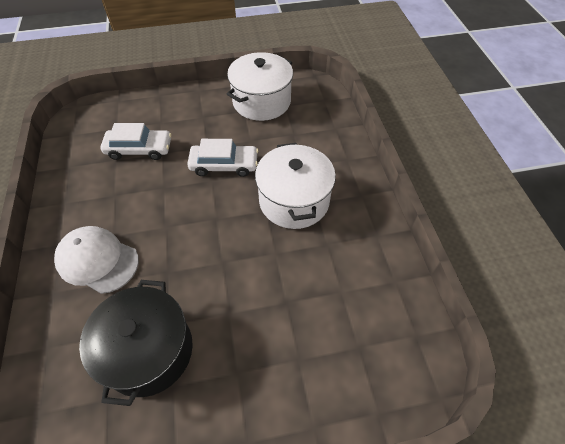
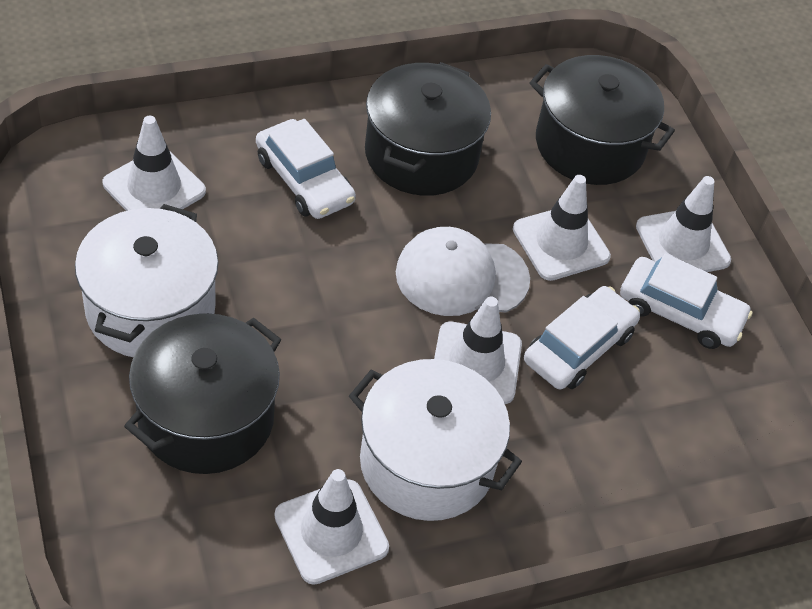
black pot: 1 -> 3
white car: 2 -> 3
white traffic cone: 0 -> 5

